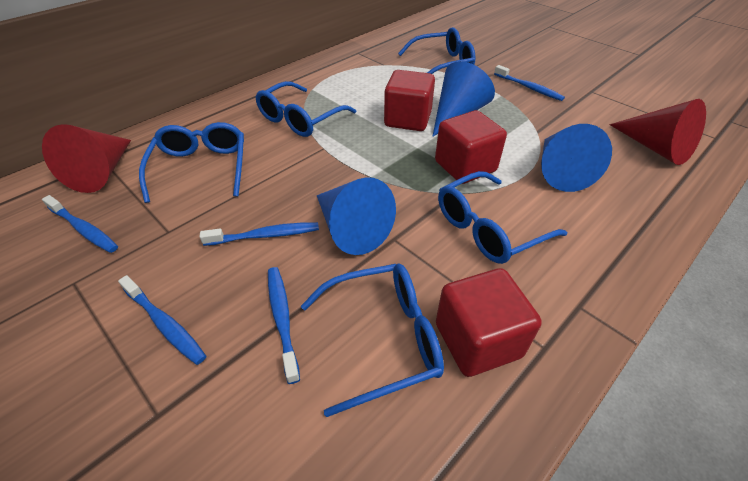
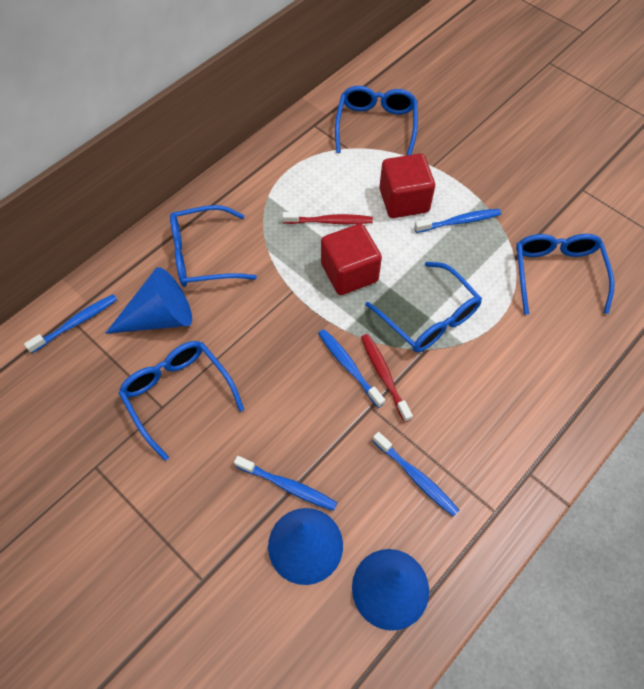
red cone: 2 -> 0
red cube: 3 -> 2
red toothbrush: 0 -> 2

